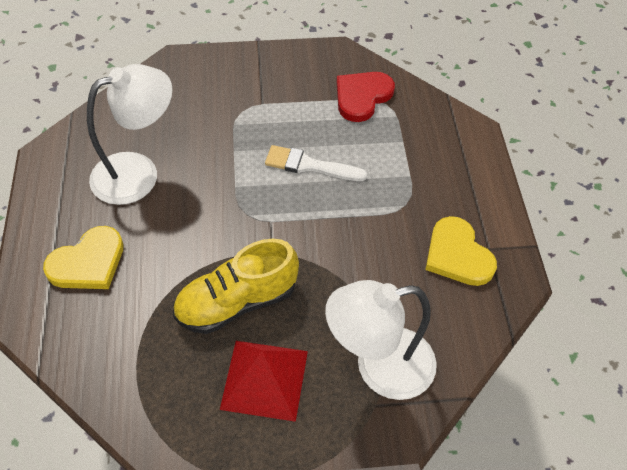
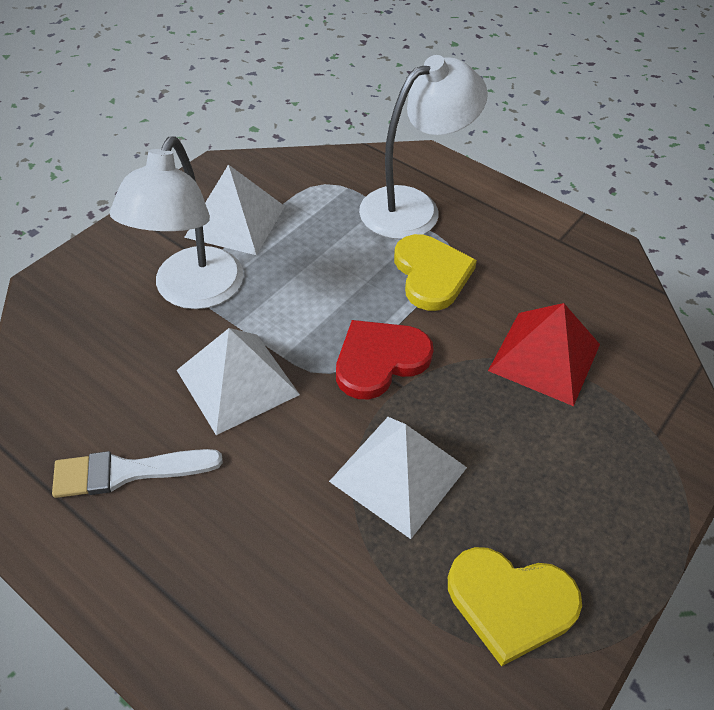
white pyramid: 0 -> 3
yellow shoe: 1 -> 0

